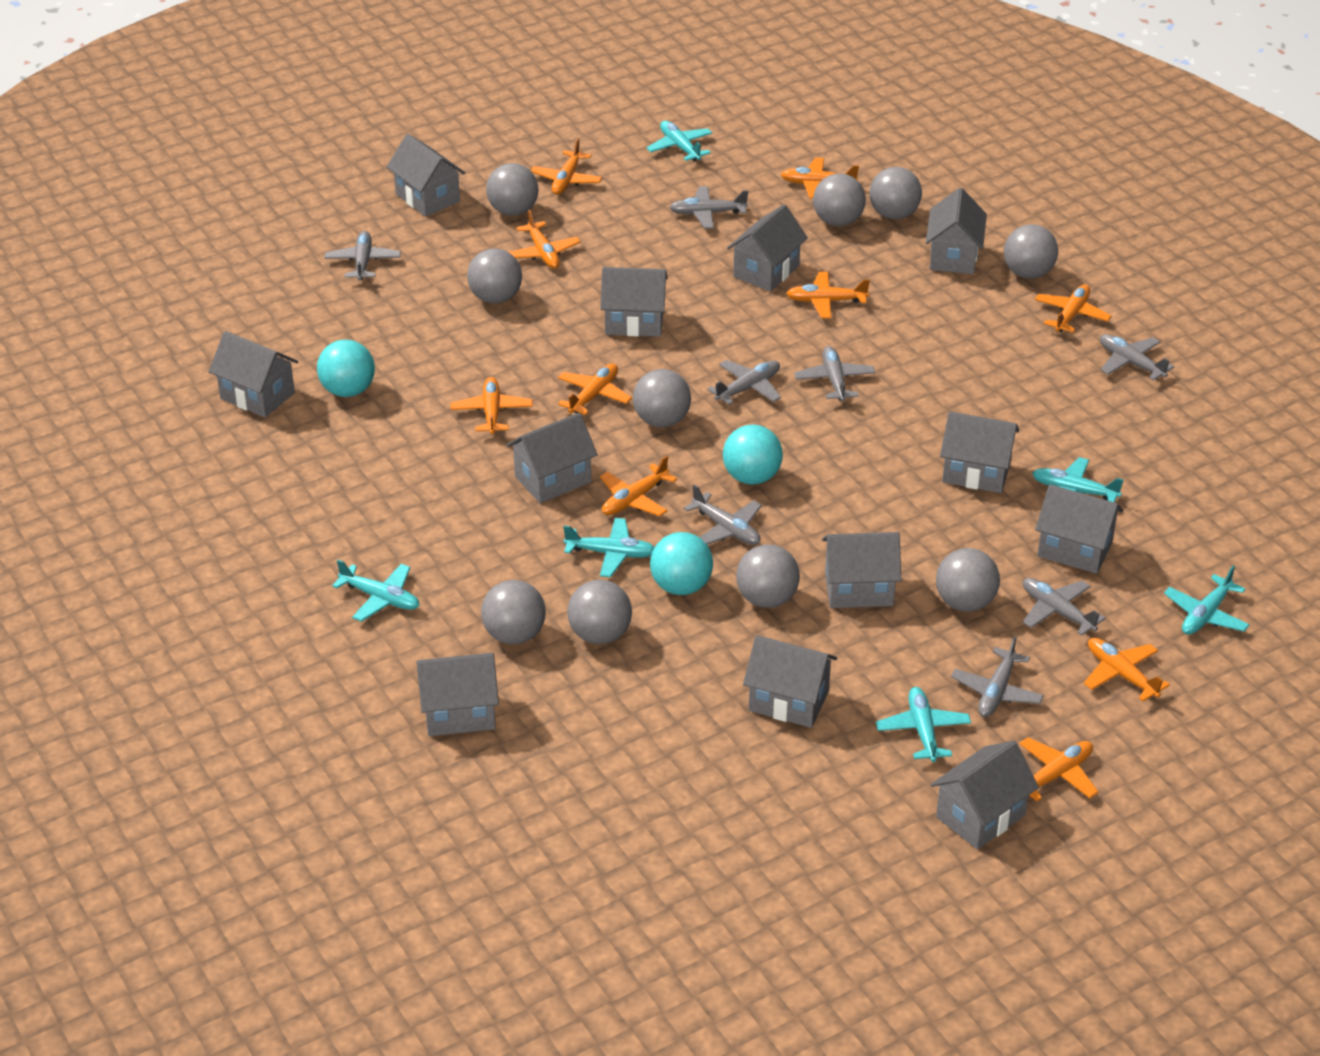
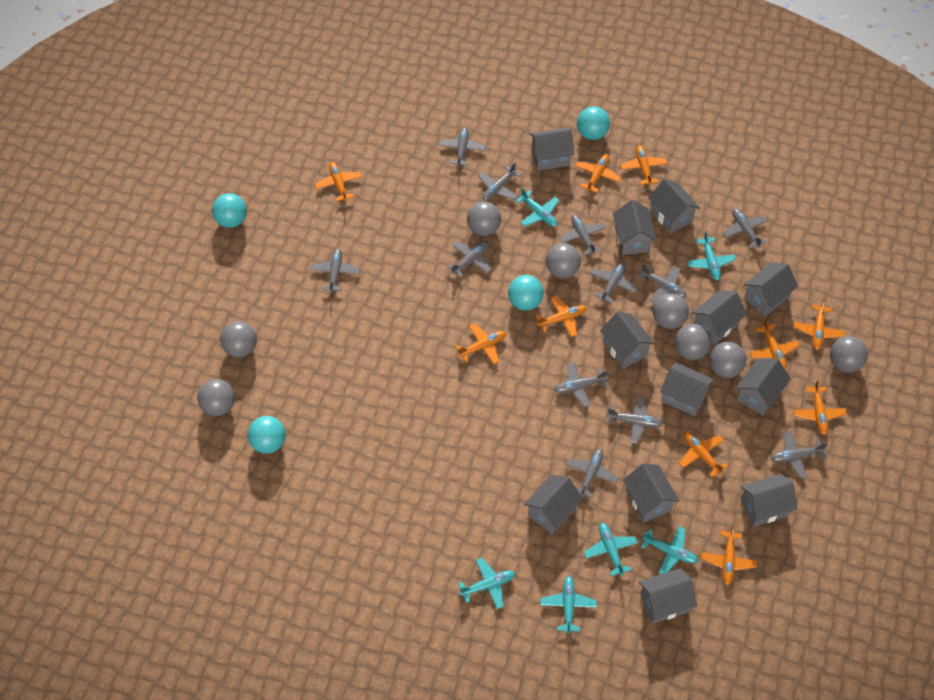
grey ball: 10 -> 8
grey plane: 8 -> 12
turquoise ball: 3 -> 4

